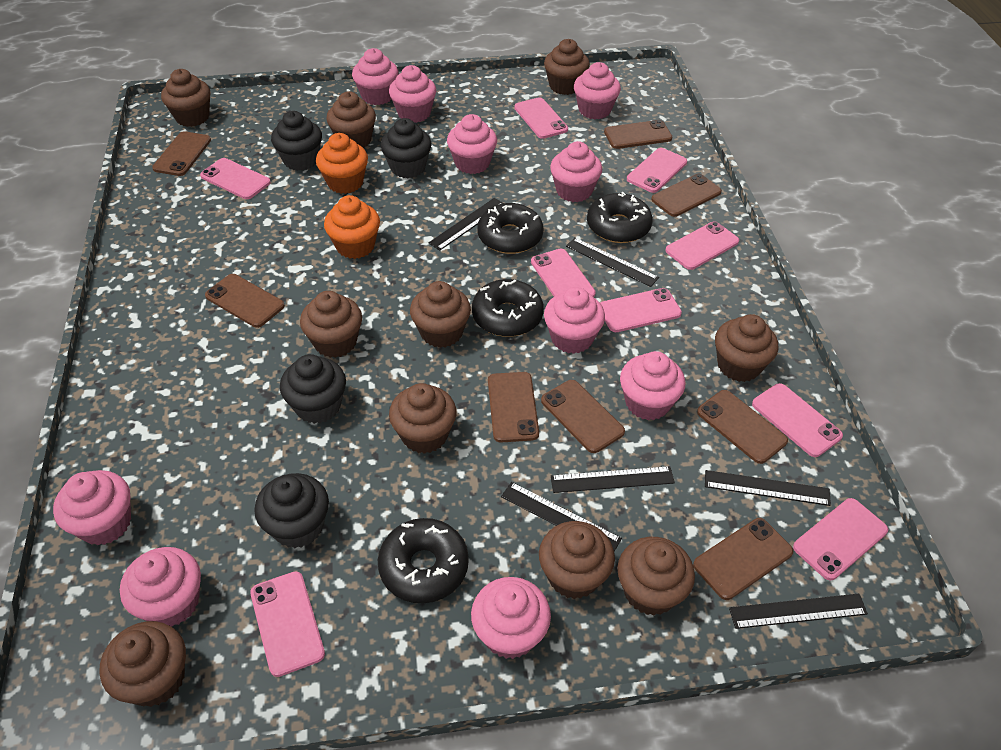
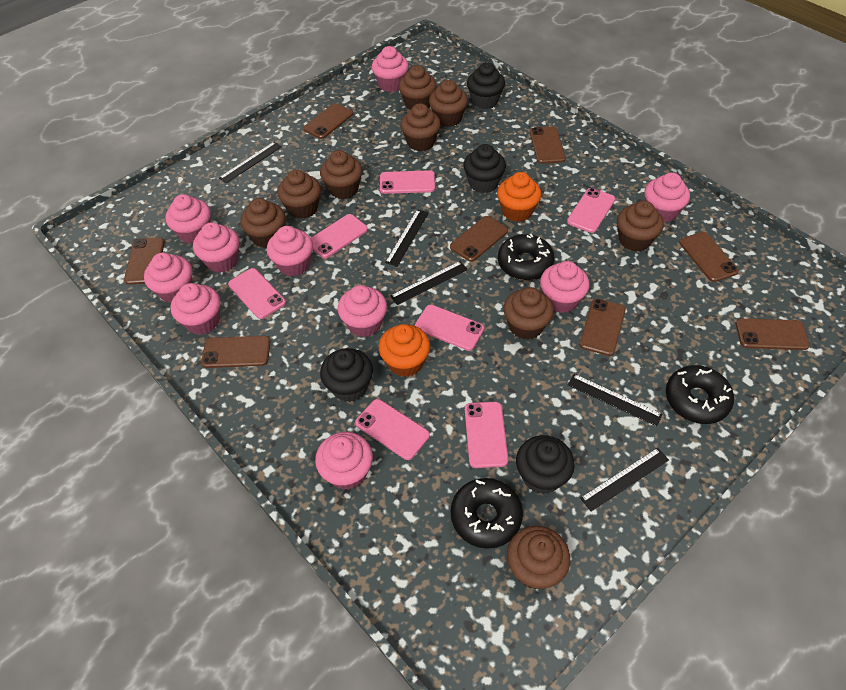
black donut: 4 -> 3
black ruler: 6 -> 5
brown cupcake: 10 -> 9
pink phone: 9 -> 7

